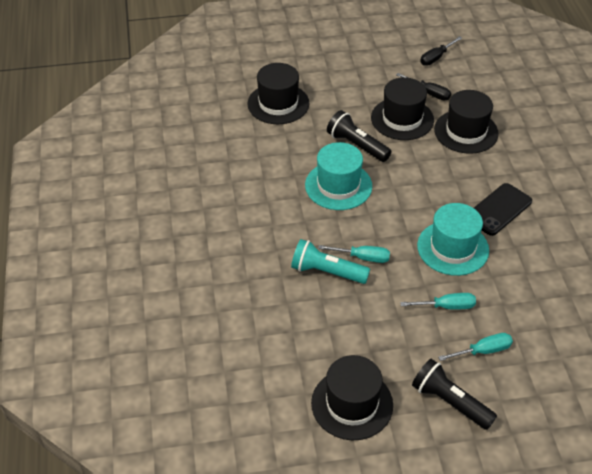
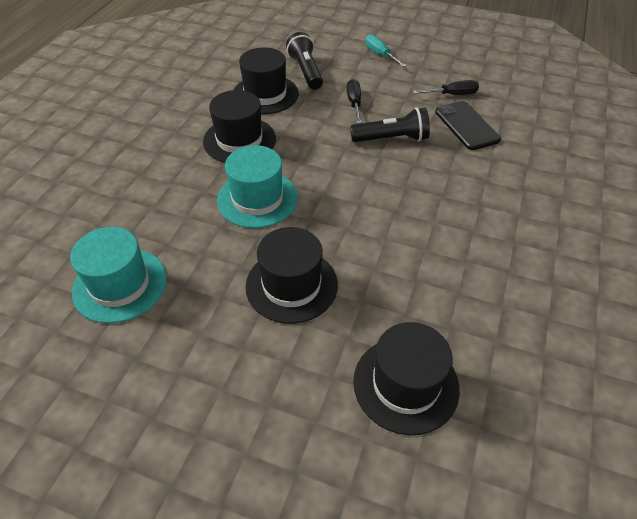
turquoise flashlight: 1 -> 0
turquoise screwdriver: 3 -> 1

